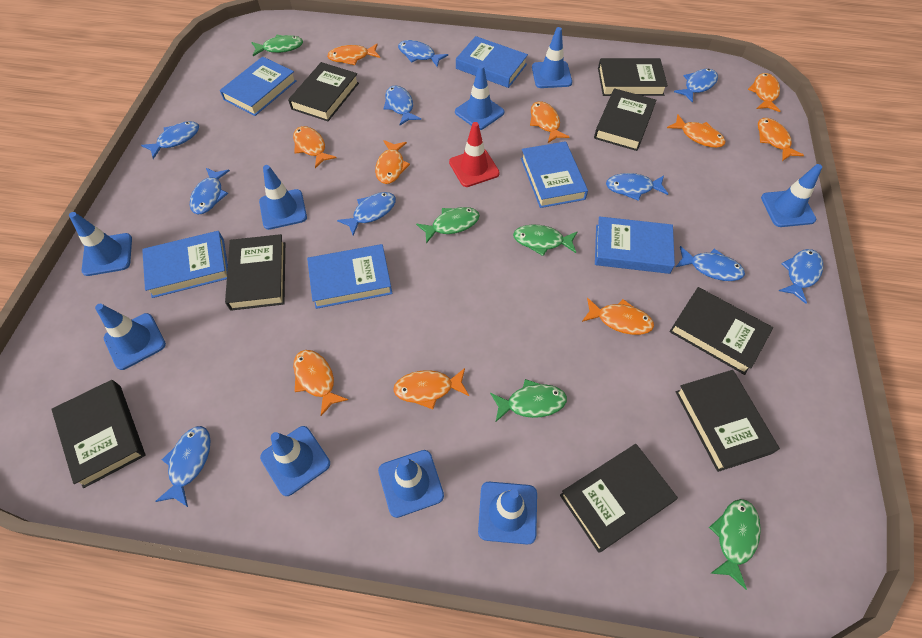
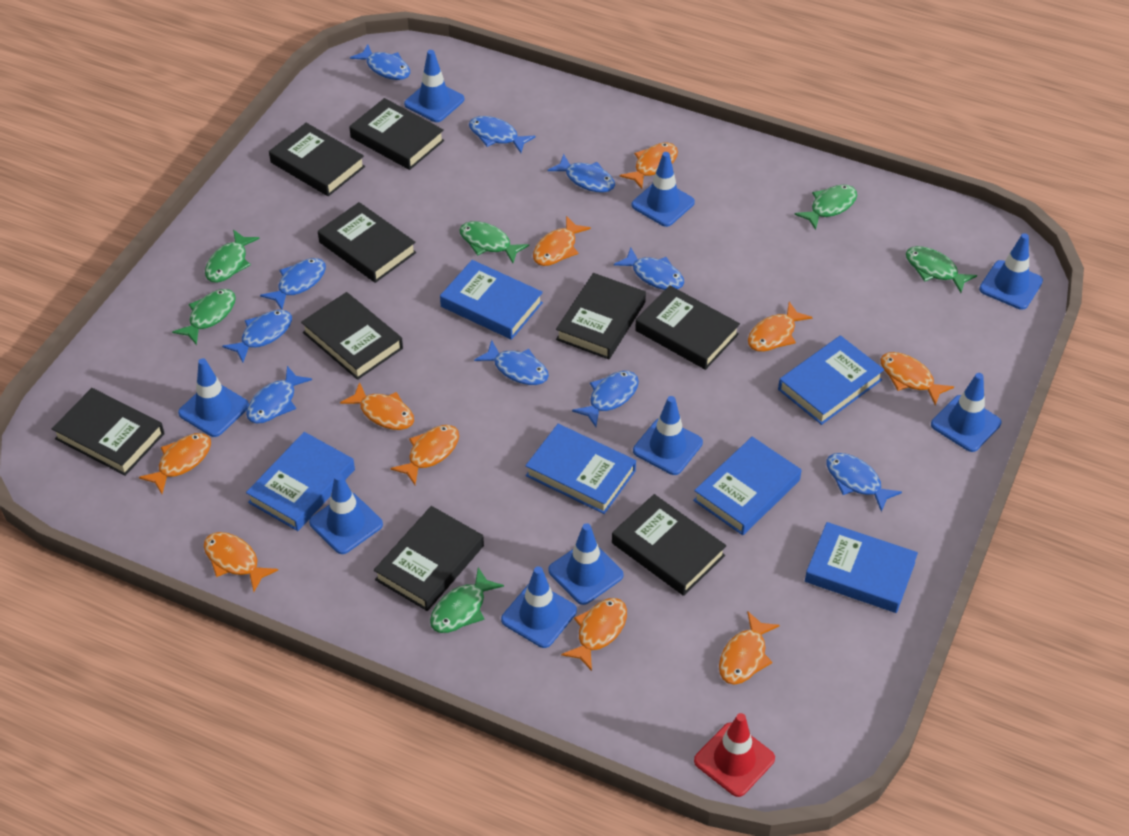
black book: 8 -> 9
green fish: 5 -> 6

